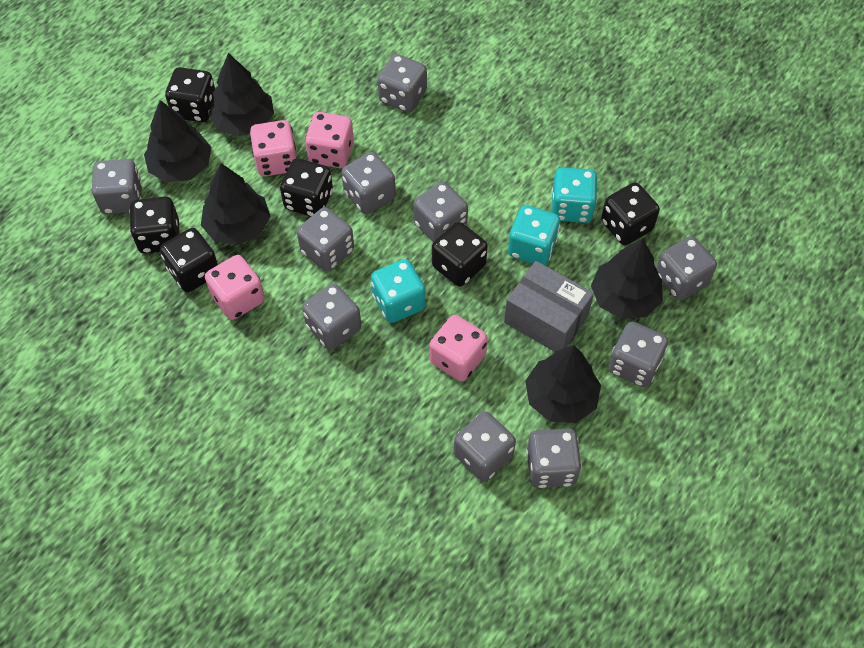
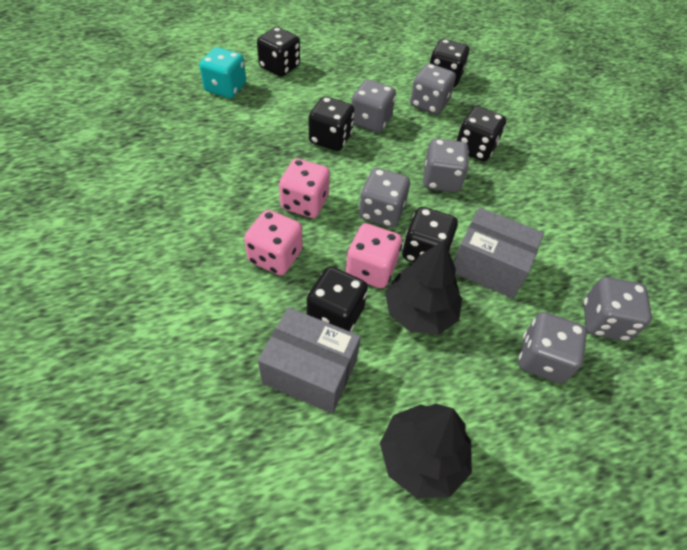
black tree: 5 -> 2
grey box: 1 -> 2
grey dice: 10 -> 6
pink dice: 4 -> 3
turquoise dice: 3 -> 1

